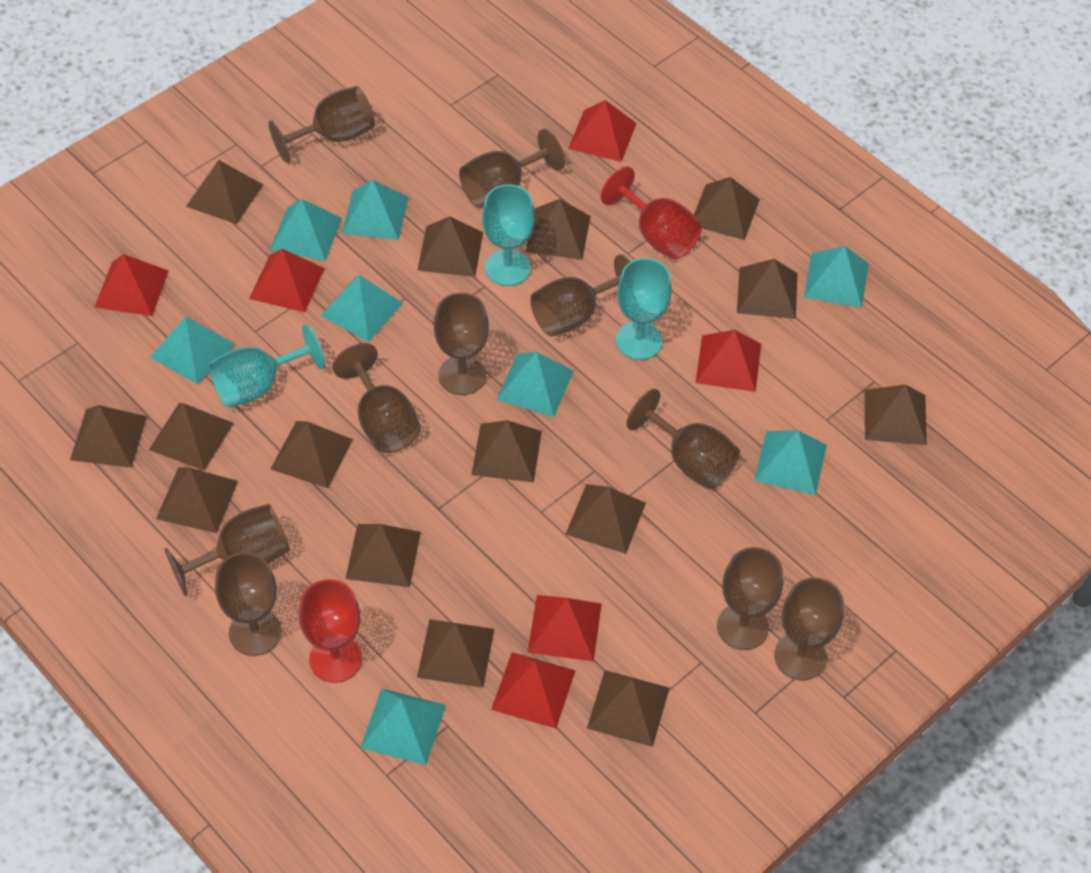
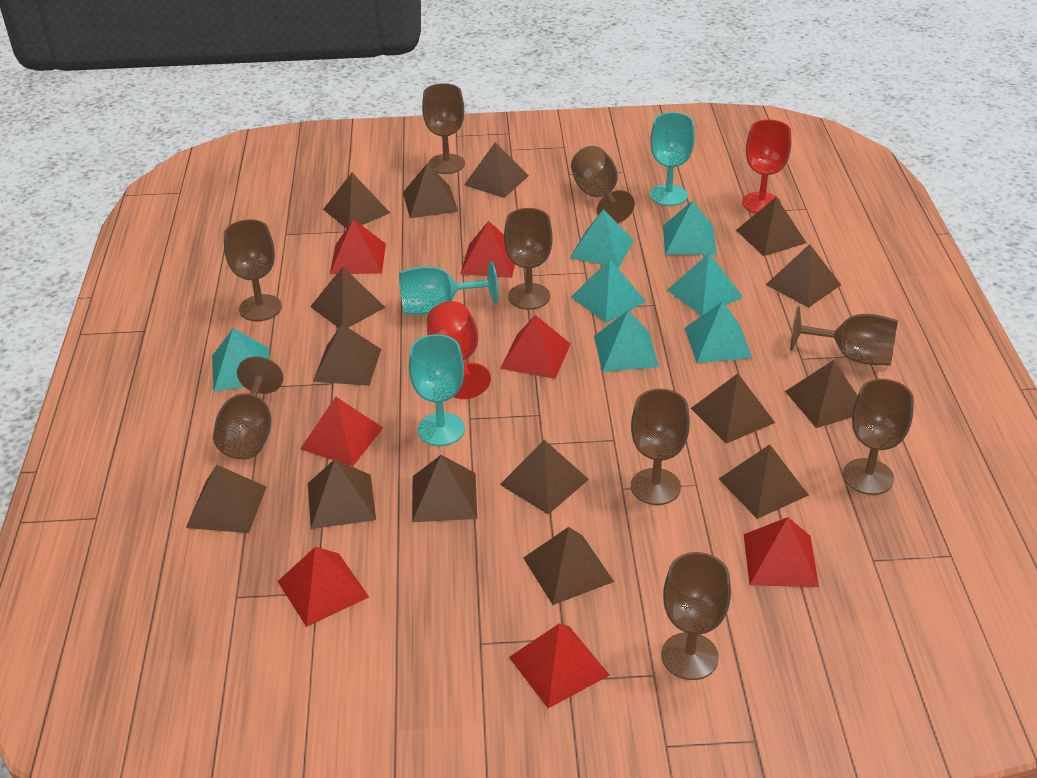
brown goblet: 10 -> 9
red pyramid: 6 -> 7
turquoise pyramid: 8 -> 7

